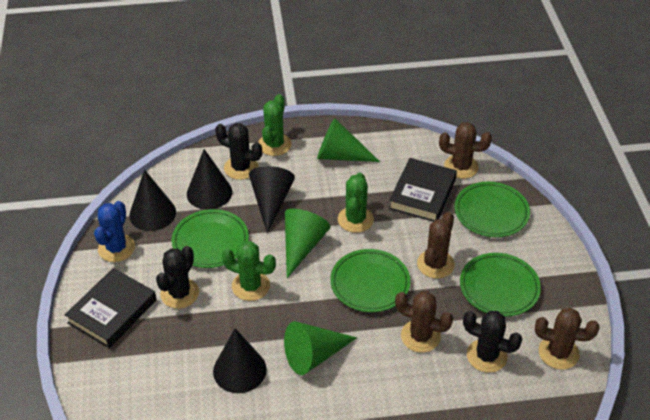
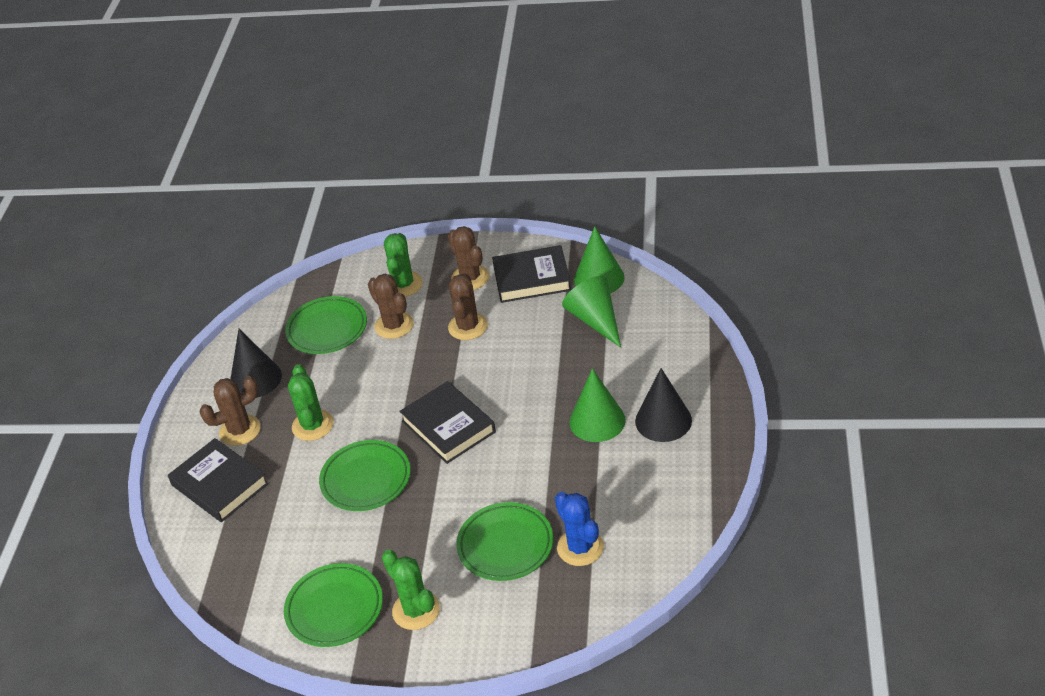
black book: 2 -> 3
black cactus: 3 -> 0
black cone: 4 -> 2

